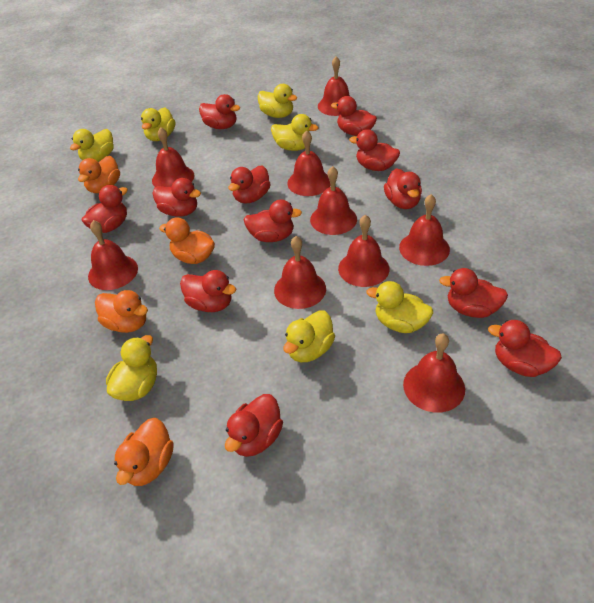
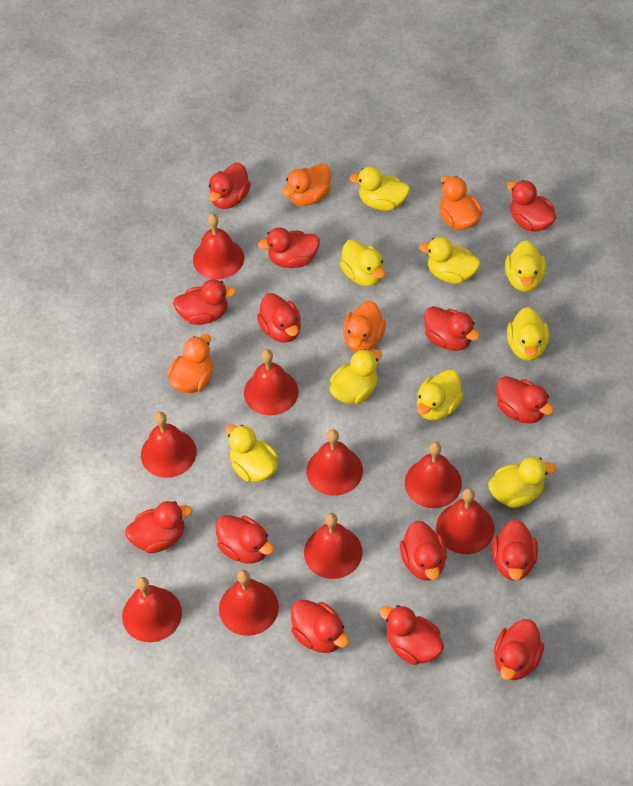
red duck: 12 -> 14
yellow duck: 7 -> 9

